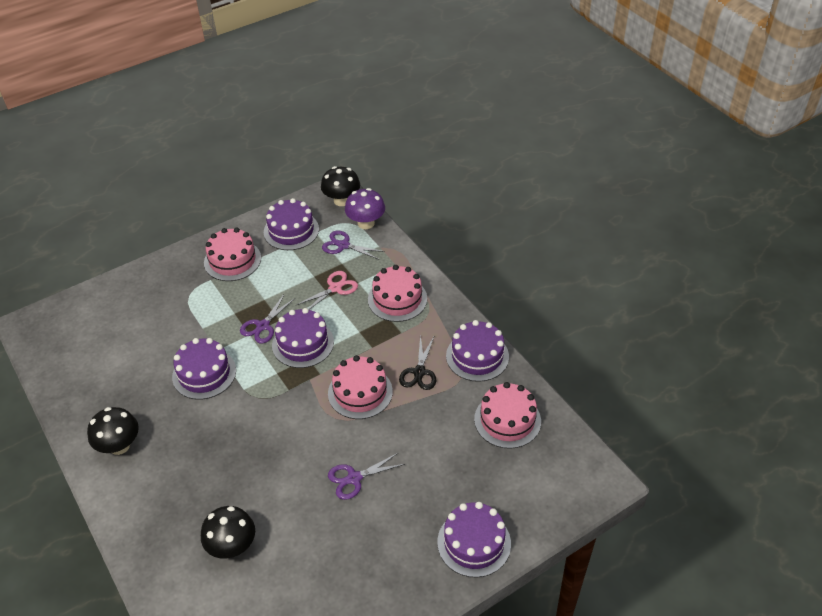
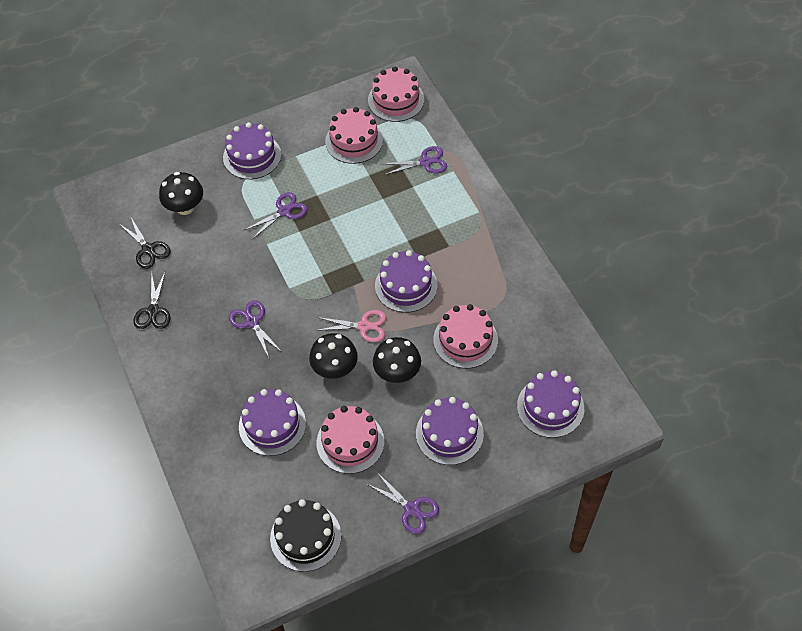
black cake: 0 -> 1
black scissors: 1 -> 2
purple mushroom: 1 -> 0
purple scissors: 3 -> 4

